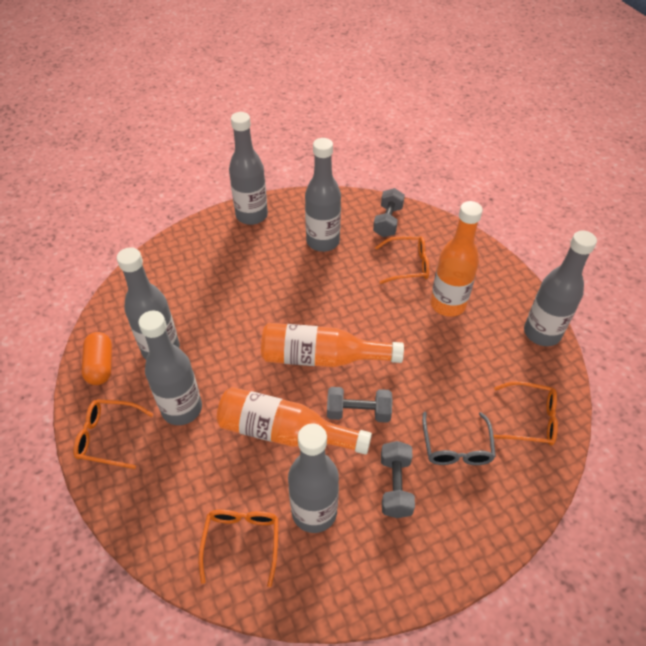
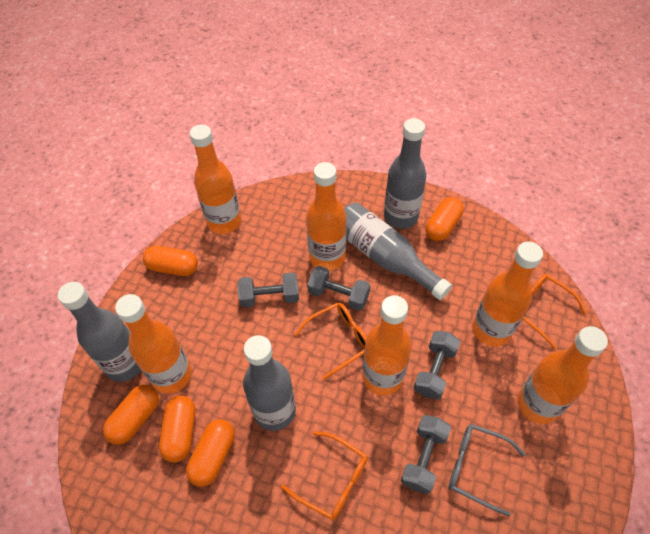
grey bottle: 6 -> 4
grey dumbbell: 3 -> 4
orange bottle: 3 -> 6
orange capsule: 1 -> 5
orange glasses: 4 -> 3

